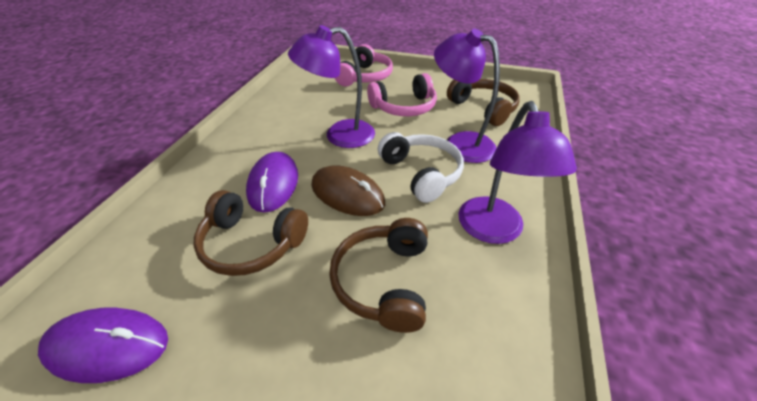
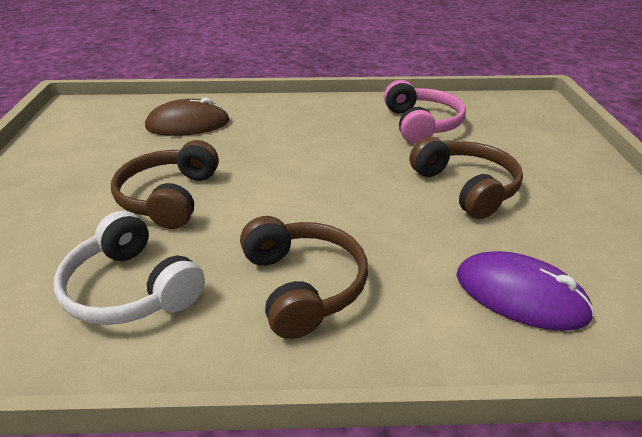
pink headphones: 2 -> 1
purple lamp: 3 -> 0
purple mouse: 2 -> 1

